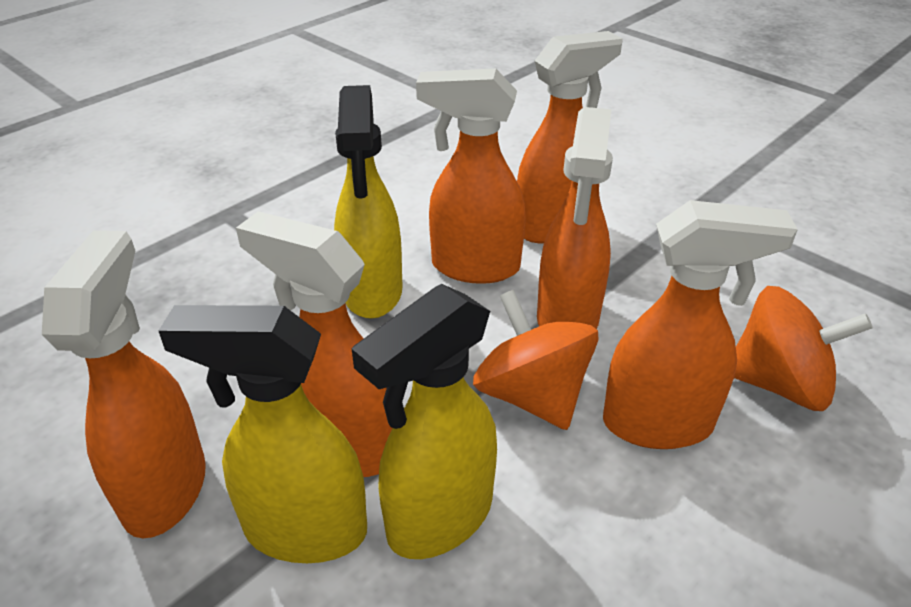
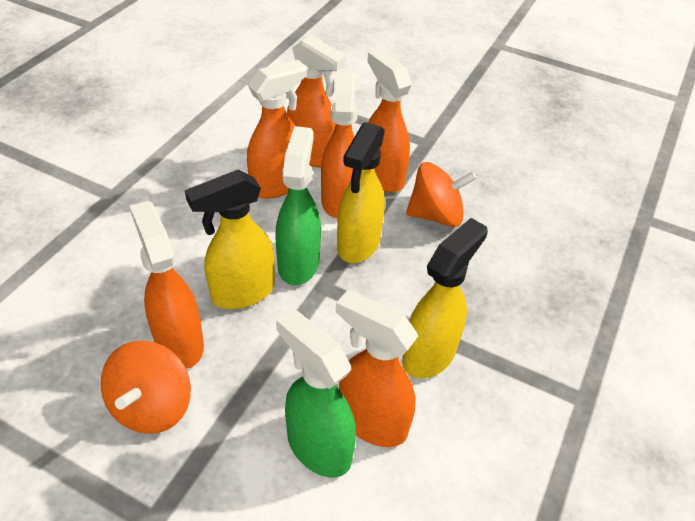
green spray bottle: 0 -> 2

